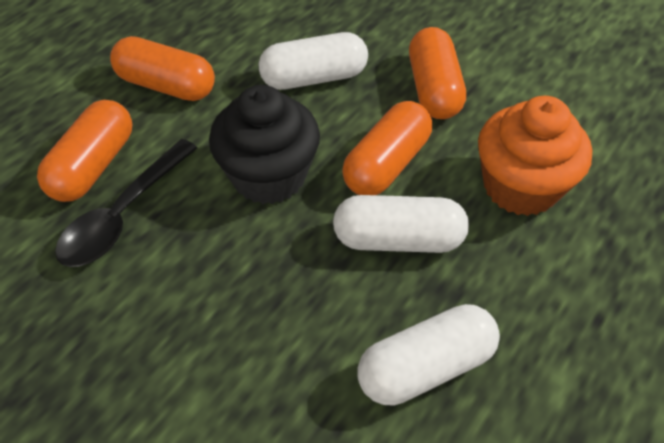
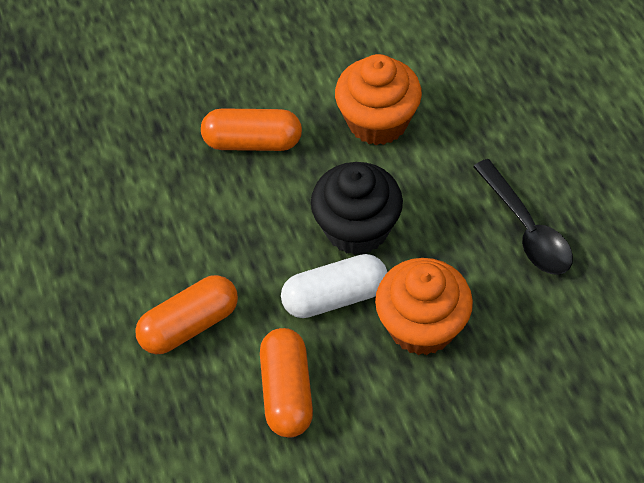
orange capsule: 4 -> 3
orange cupcake: 1 -> 2
white capsule: 3 -> 1

